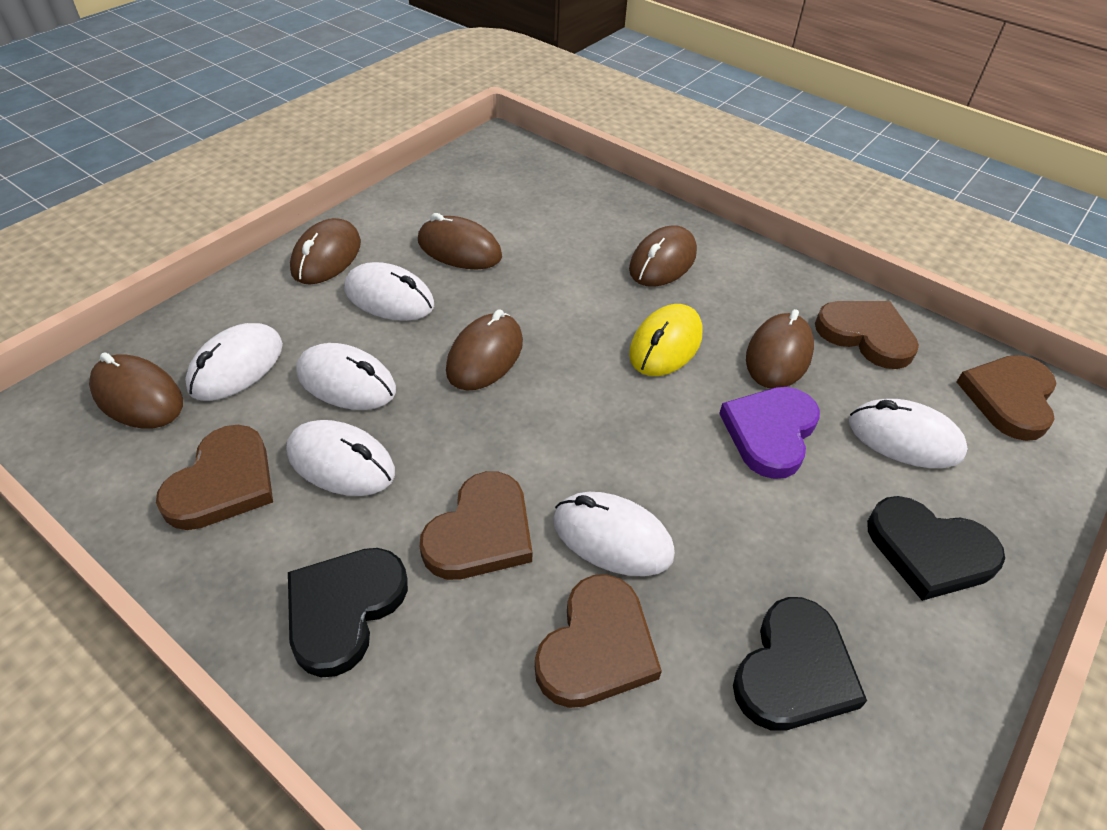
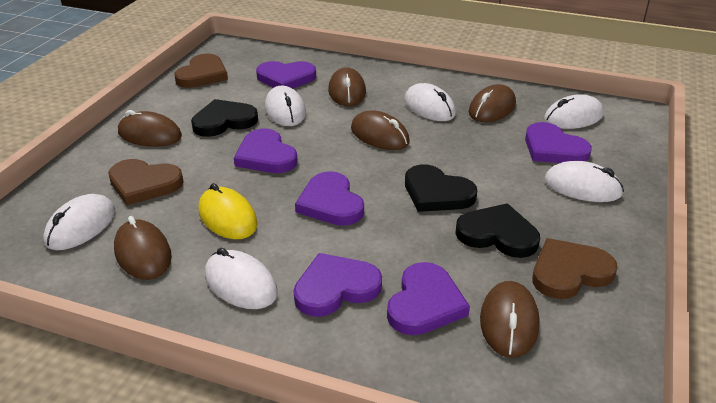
brown heart: 5 -> 3
purple heart: 1 -> 6

